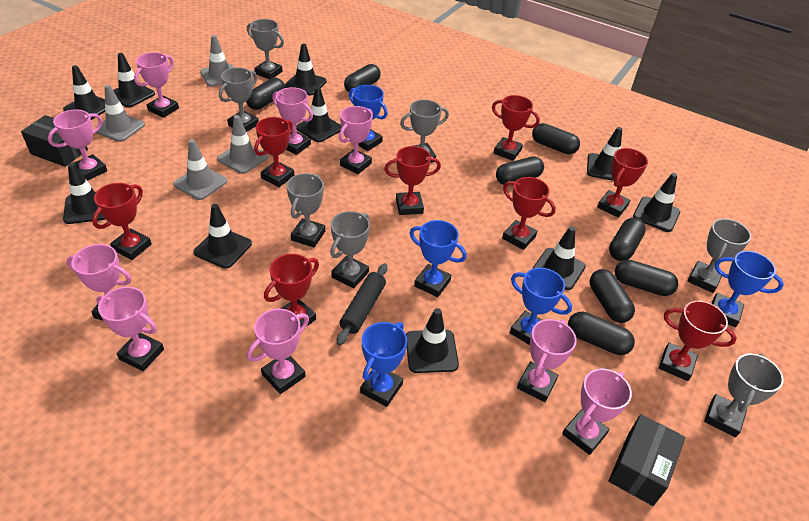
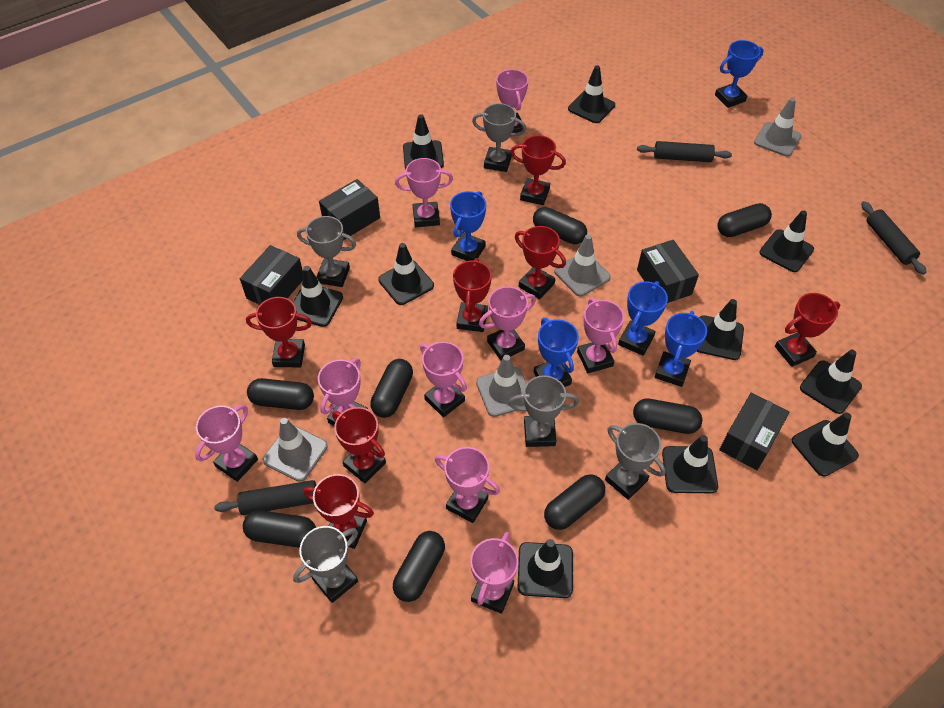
black box: 2 -> 4
black rolling pin: 1 -> 3
grey trophy: 7 -> 5
red trophy: 8 -> 7

